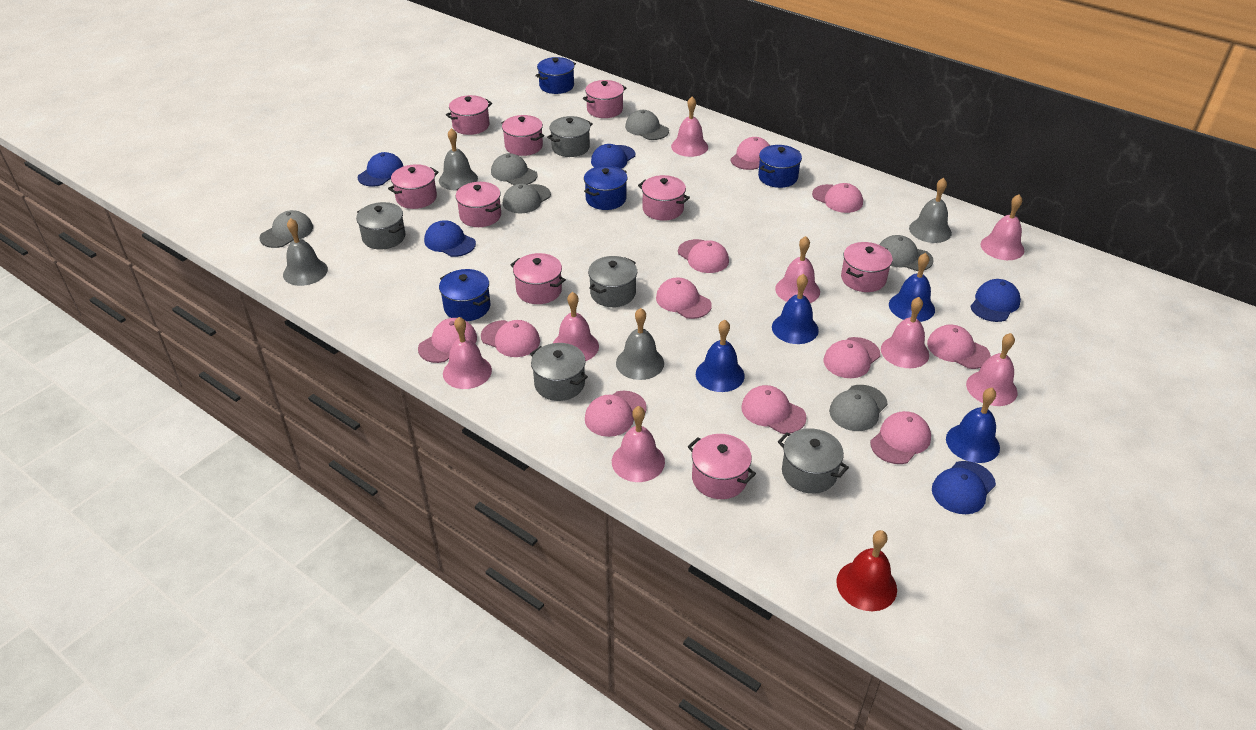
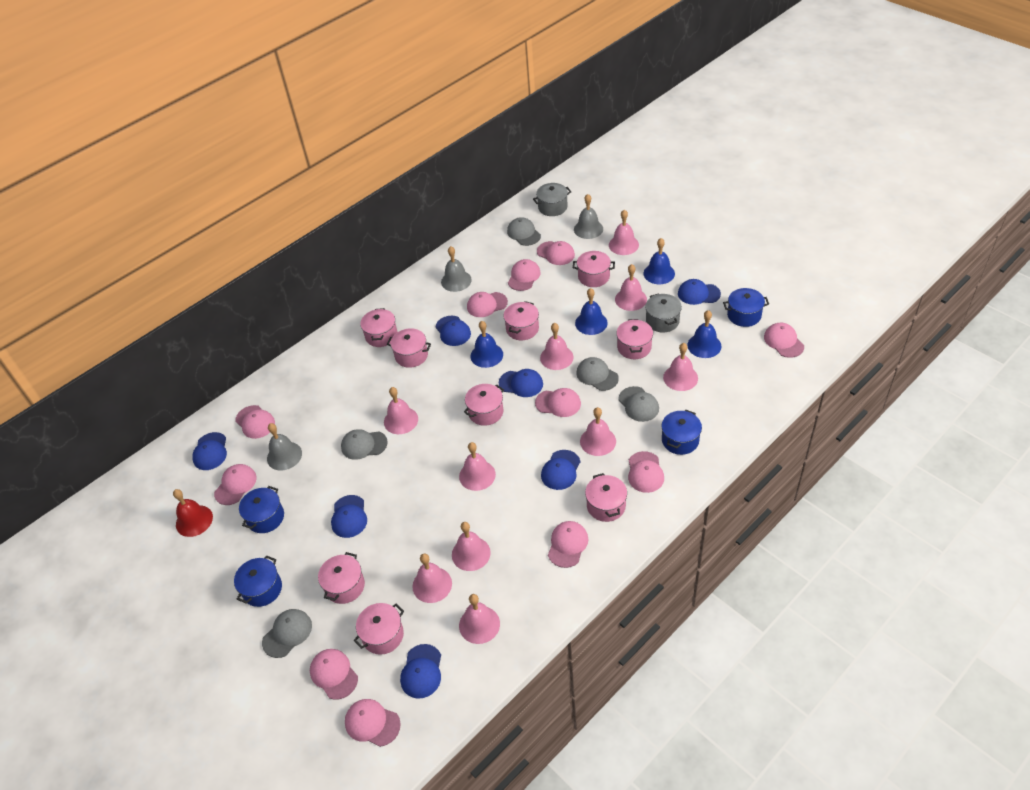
blue cap: 5 -> 7
grey bell: 4 -> 3
grey cap: 6 -> 5
grey pot: 5 -> 2
pink bell: 8 -> 10

